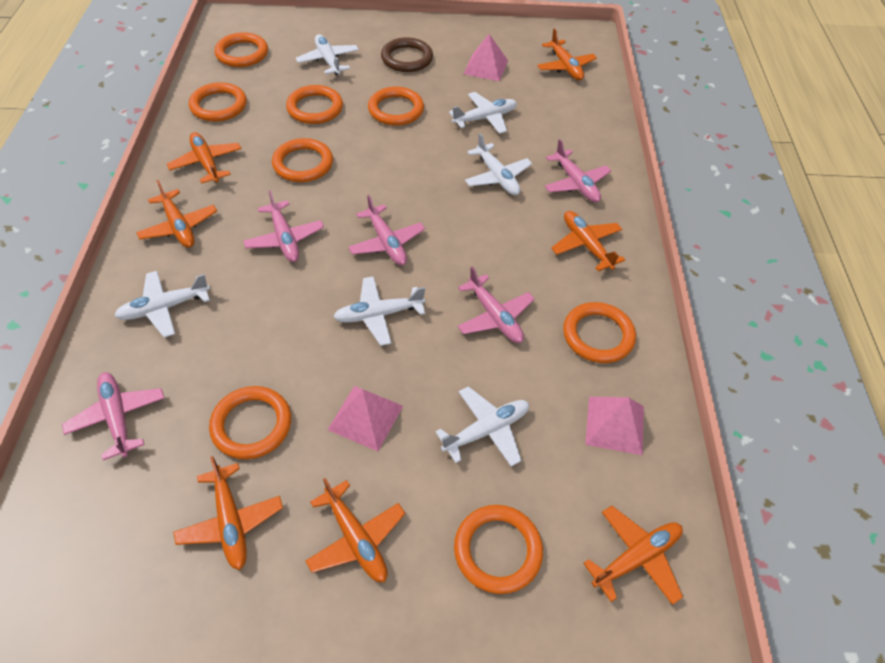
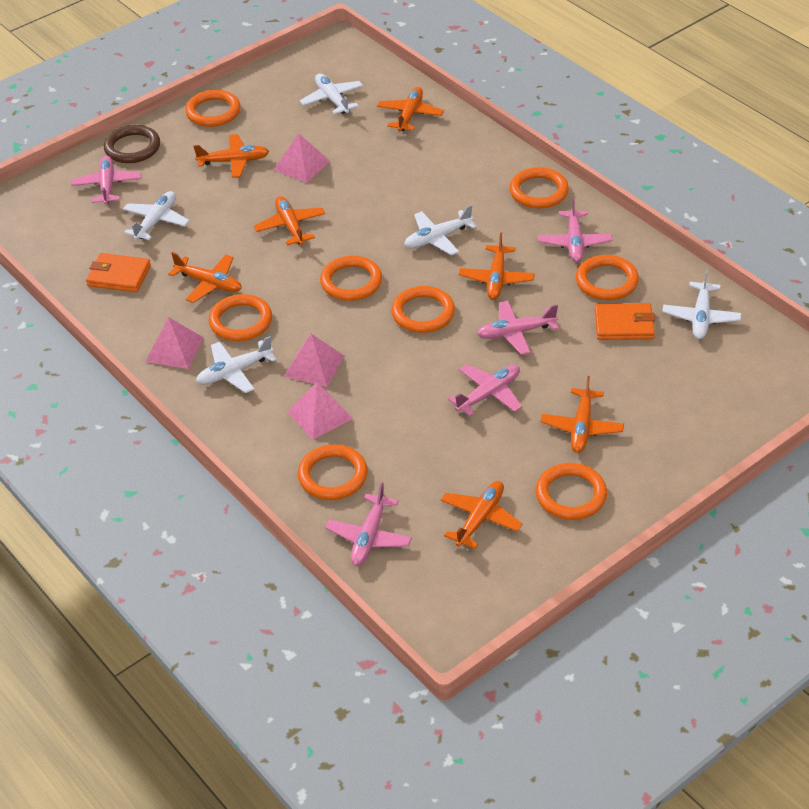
orange wallet: 0 -> 2
pink pyramid: 3 -> 4
white plane: 6 -> 5

